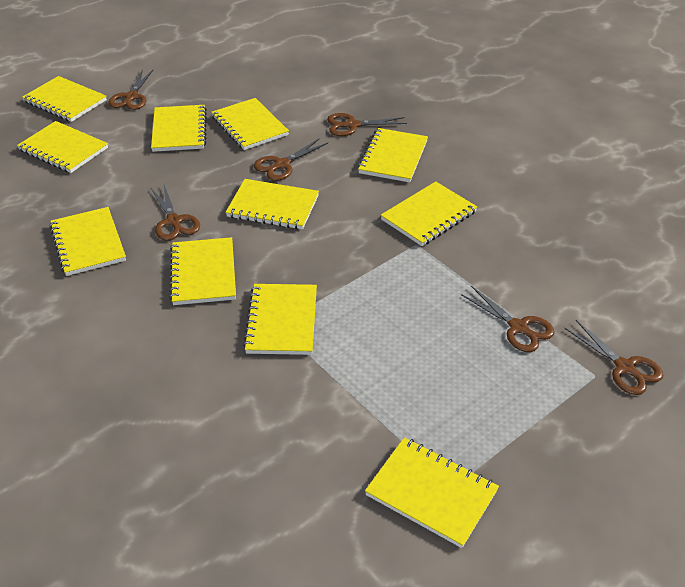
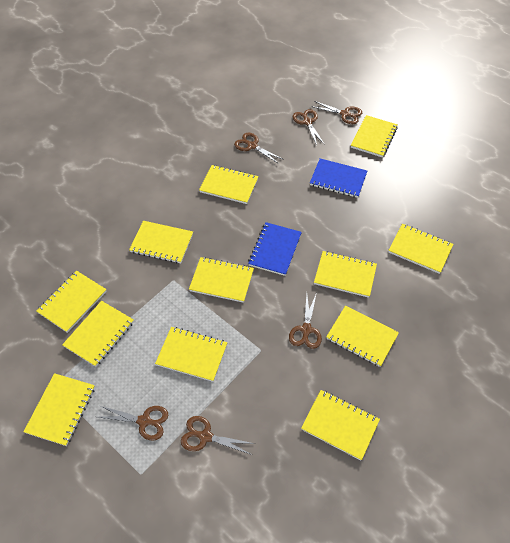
blue notebook: 0 -> 2
yellow notebook: 11 -> 12

